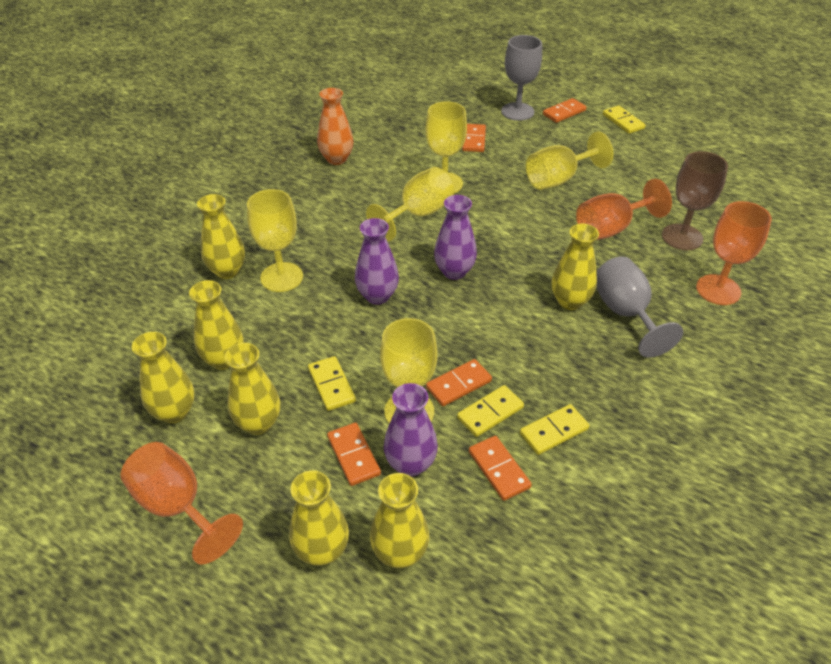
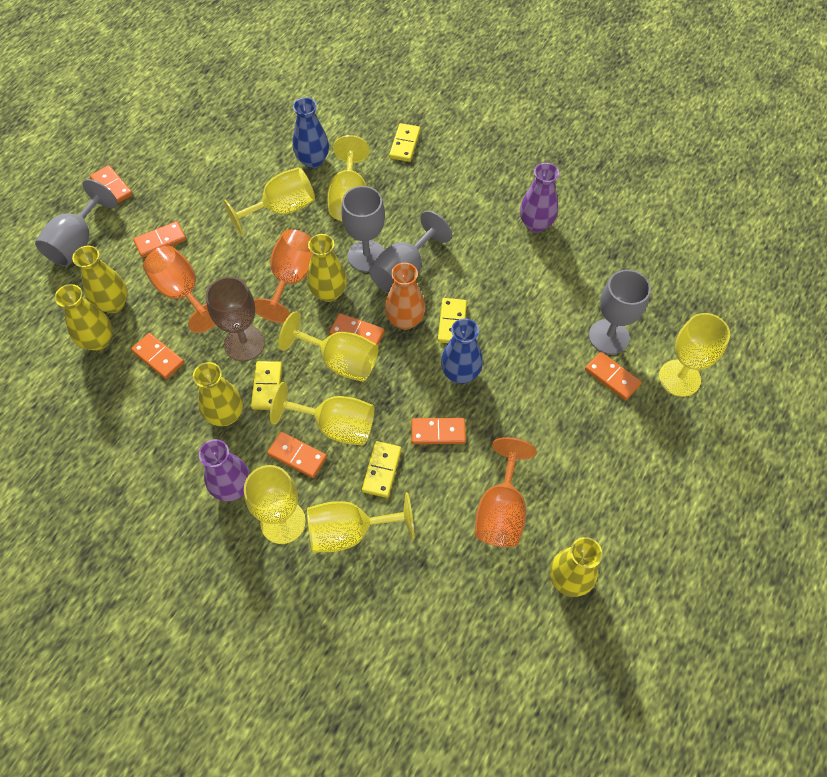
blue vase: 0 -> 2
grey goblet: 2 -> 4
orange domino: 5 -> 7
purple vase: 3 -> 2
yellow goblet: 5 -> 7
yellow vase: 7 -> 5

